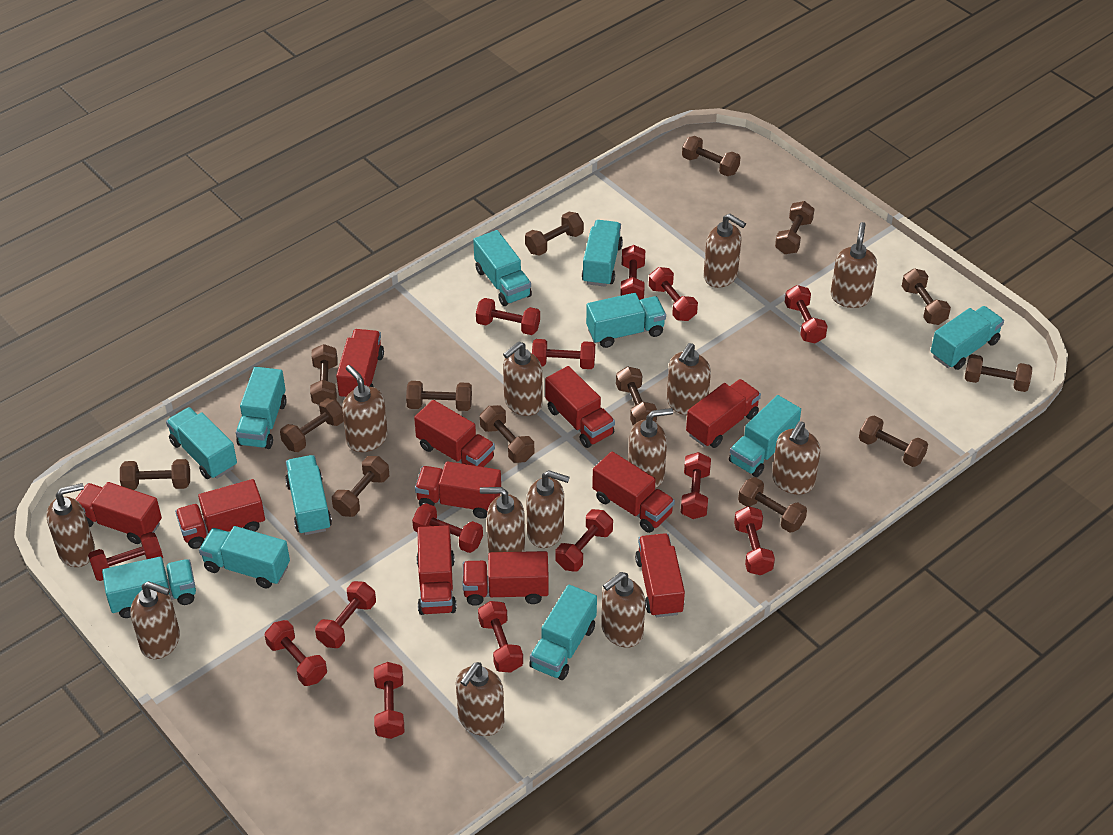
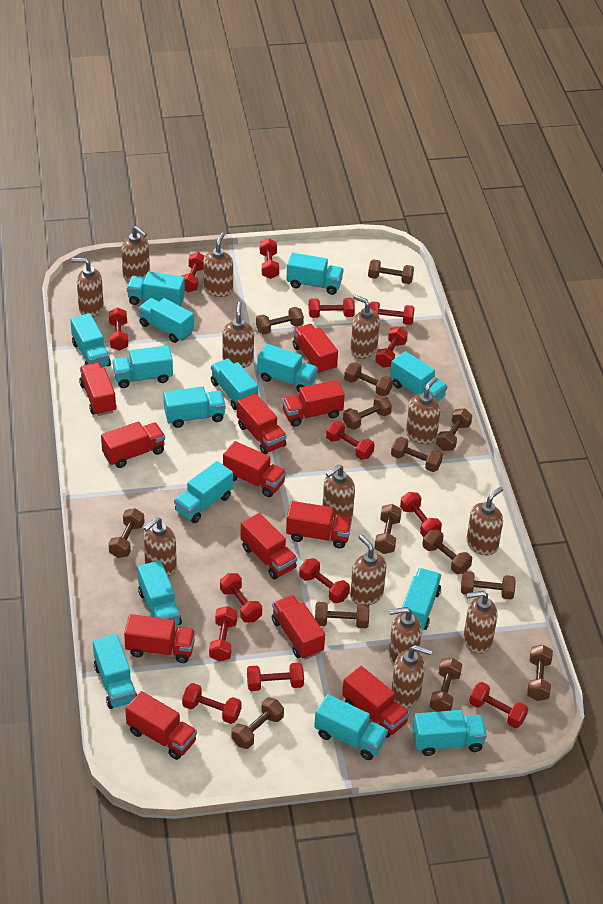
red truck: 11 -> 12
turquoise truck: 11 -> 15

